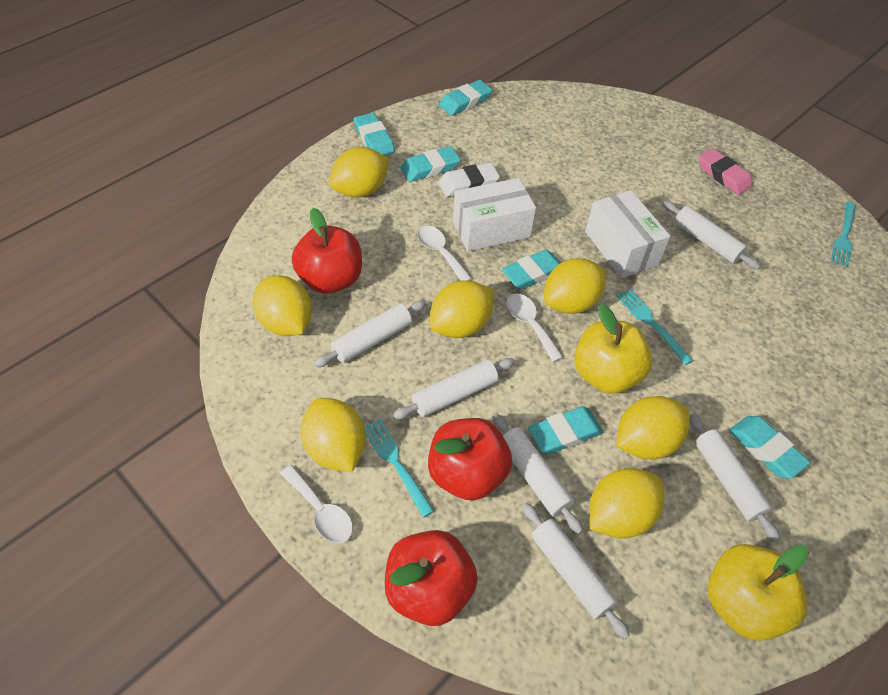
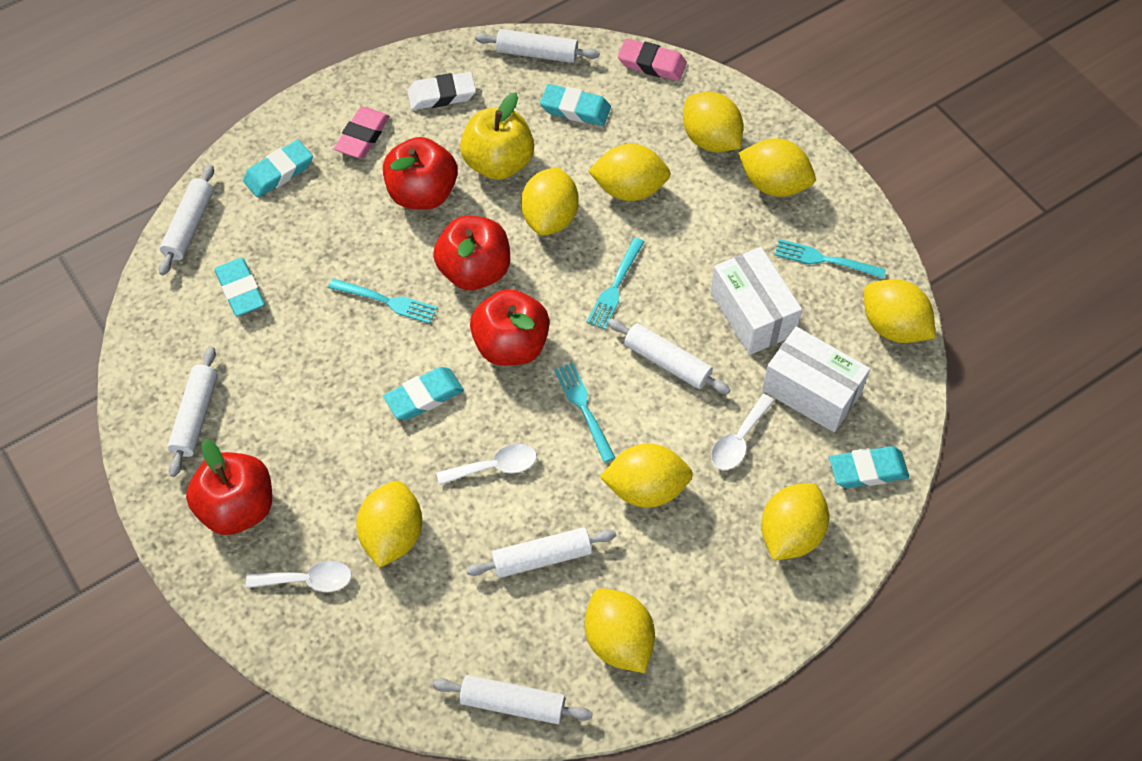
pink eraser: 1 -> 2
red apple: 3 -> 4
turquoise eraser: 6 -> 5
turquoise fork: 3 -> 4
yellow apple: 2 -> 1
yellow lemon: 7 -> 9

